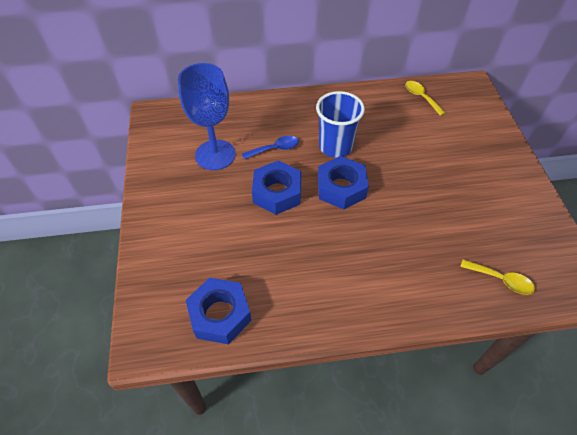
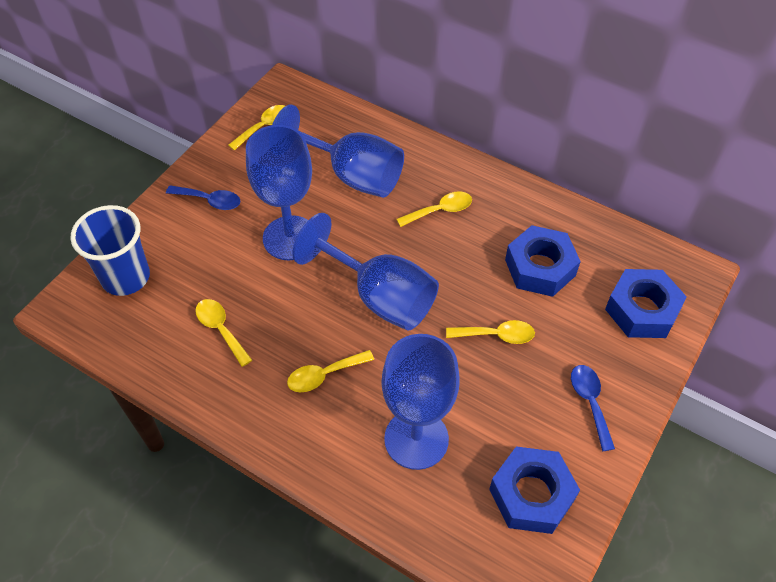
blue goblet: 1 -> 4
blue spoon: 1 -> 2
yellow spoon: 2 -> 5

